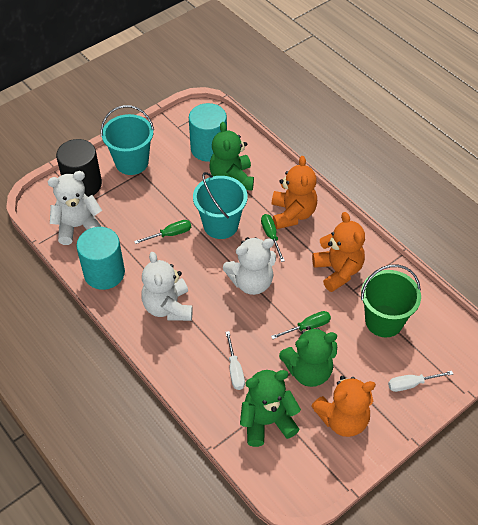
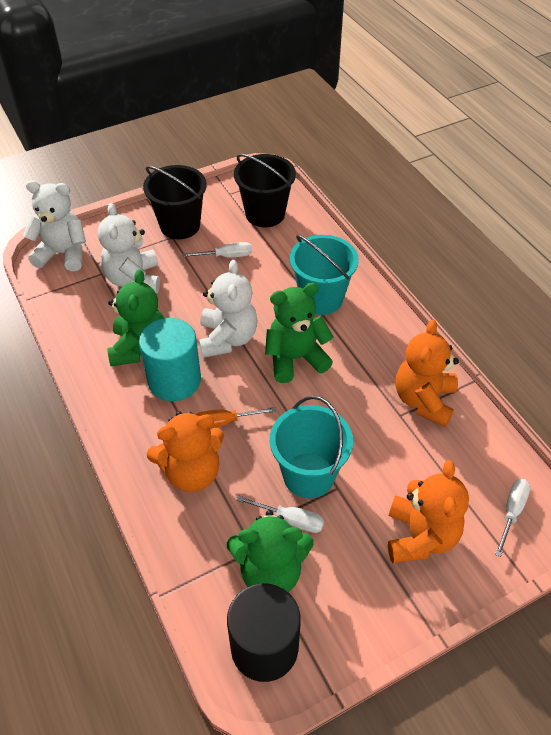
black bucket: 0 -> 2
green bucket: 1 -> 0
green screwdriver: 3 -> 0
orange screwdriver: 0 -> 1
turquoise cylinder: 2 -> 1
white screwdriver: 2 -> 3

